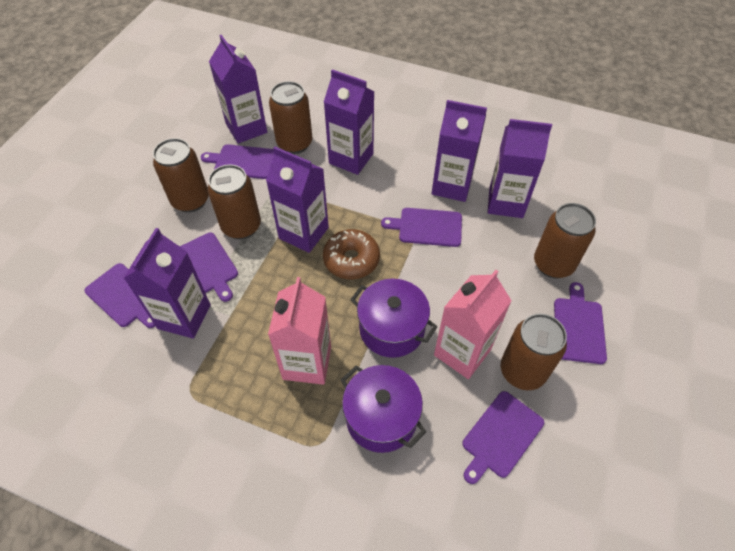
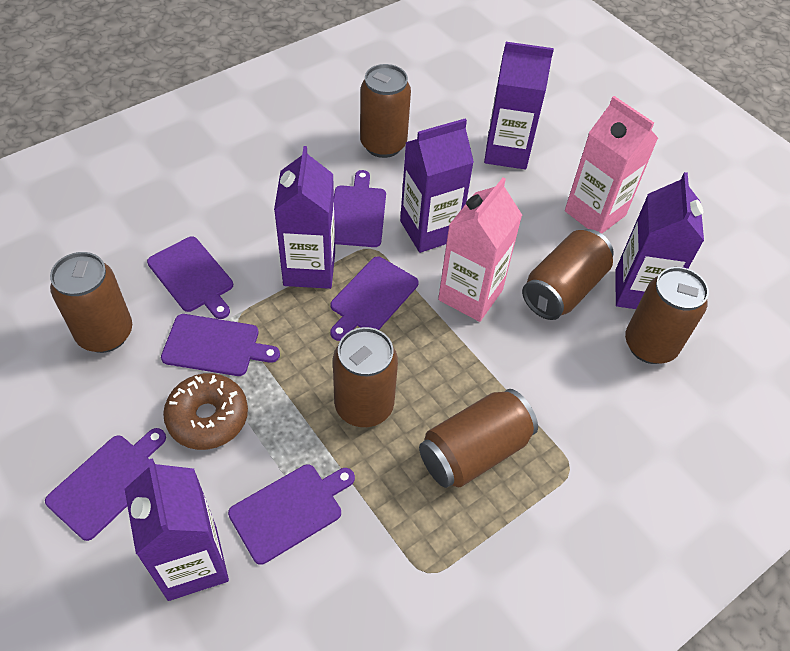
brown can: 5 -> 6
purple carton: 6 -> 5
purple pot: 2 -> 0

